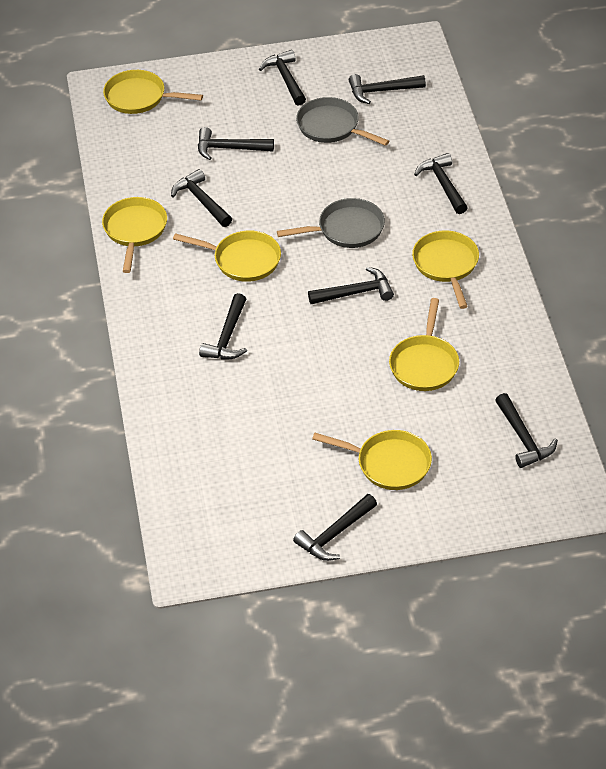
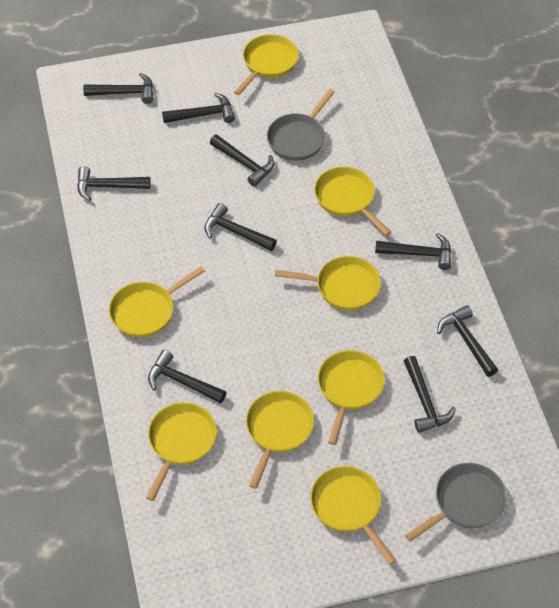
yellow pan: 6 -> 8

